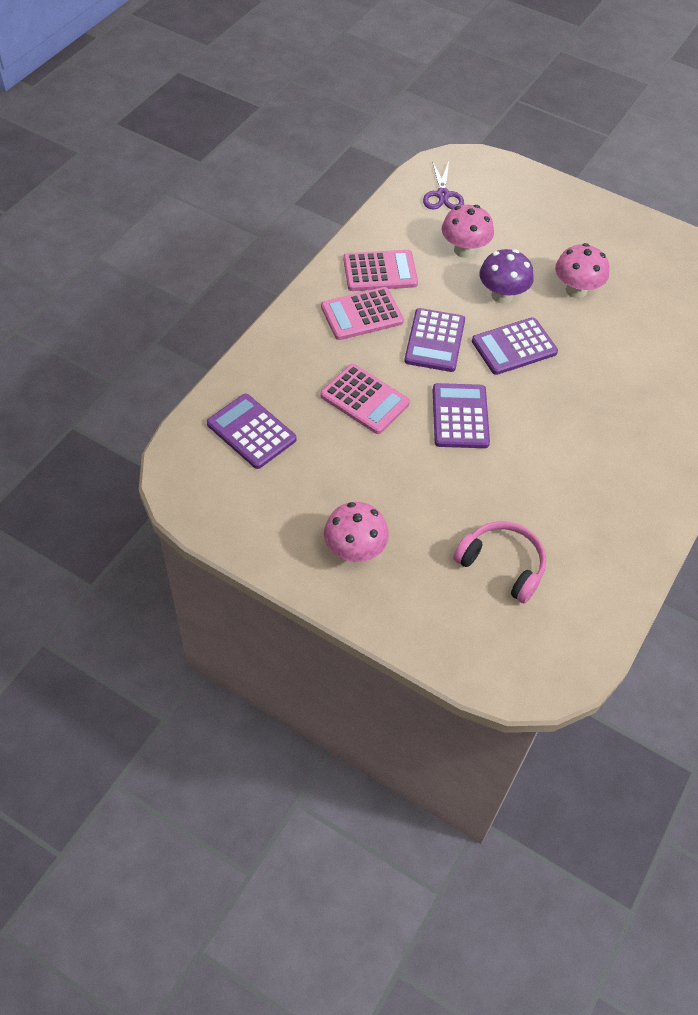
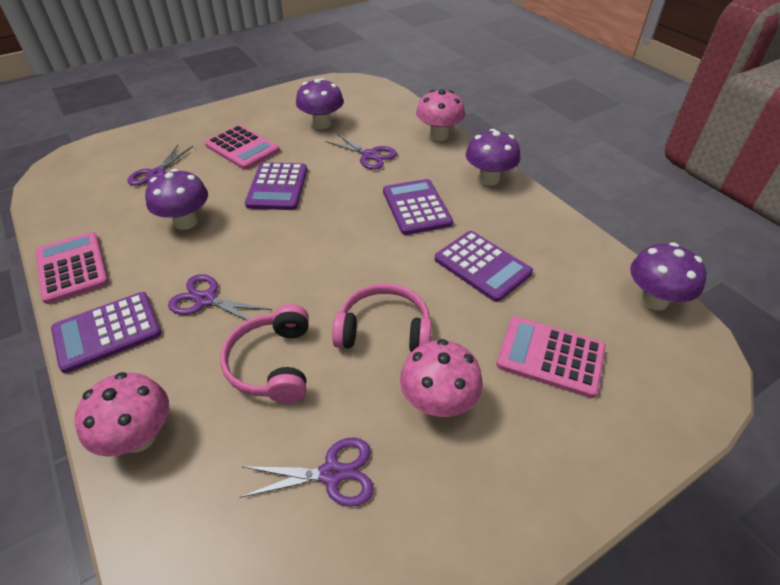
pink headphones: 1 -> 2
purple mushroom: 1 -> 4
purple scissors: 1 -> 4

